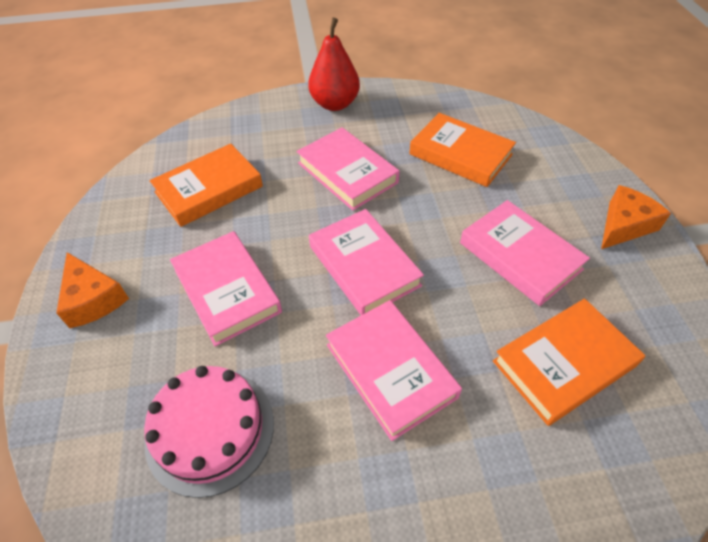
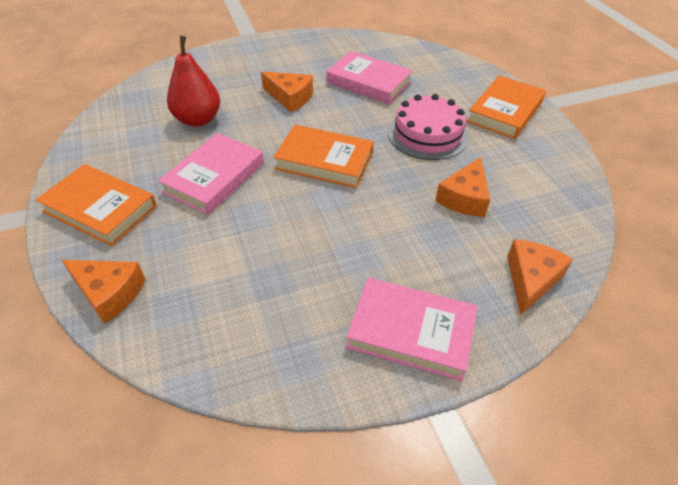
orange cheese: 2 -> 4
pink book: 5 -> 3

